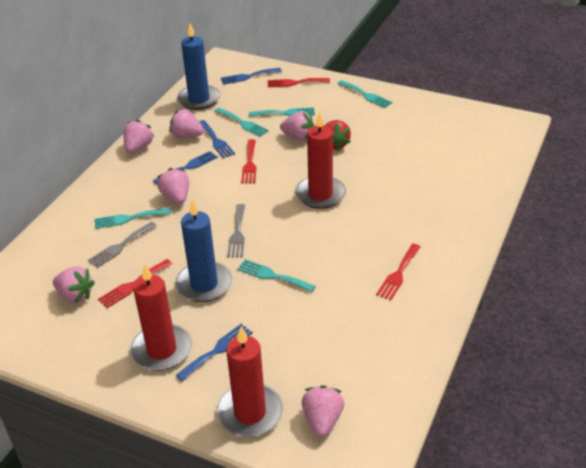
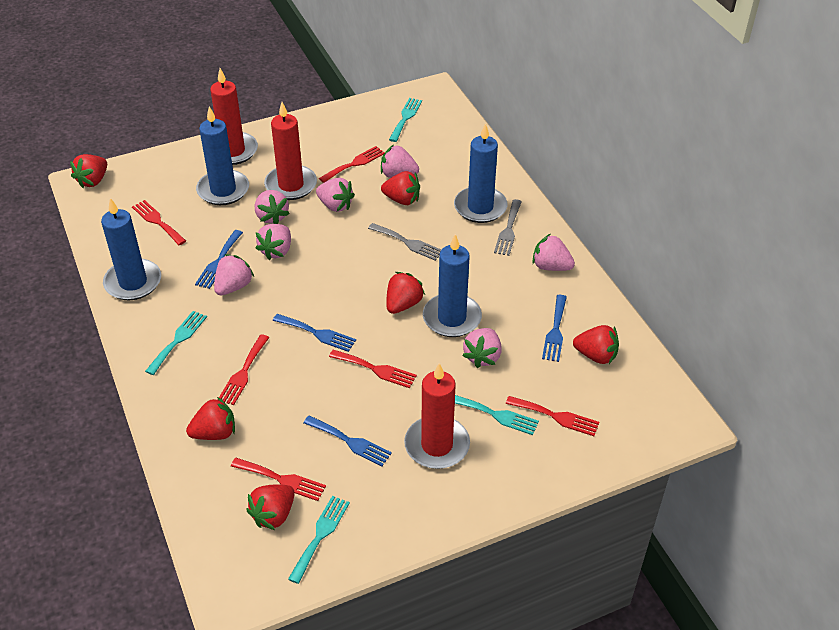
blue candle: 2 -> 4
pink strawberry: 6 -> 7
red fork: 4 -> 6
red strawberry: 1 -> 6
turquoise fork: 5 -> 4

